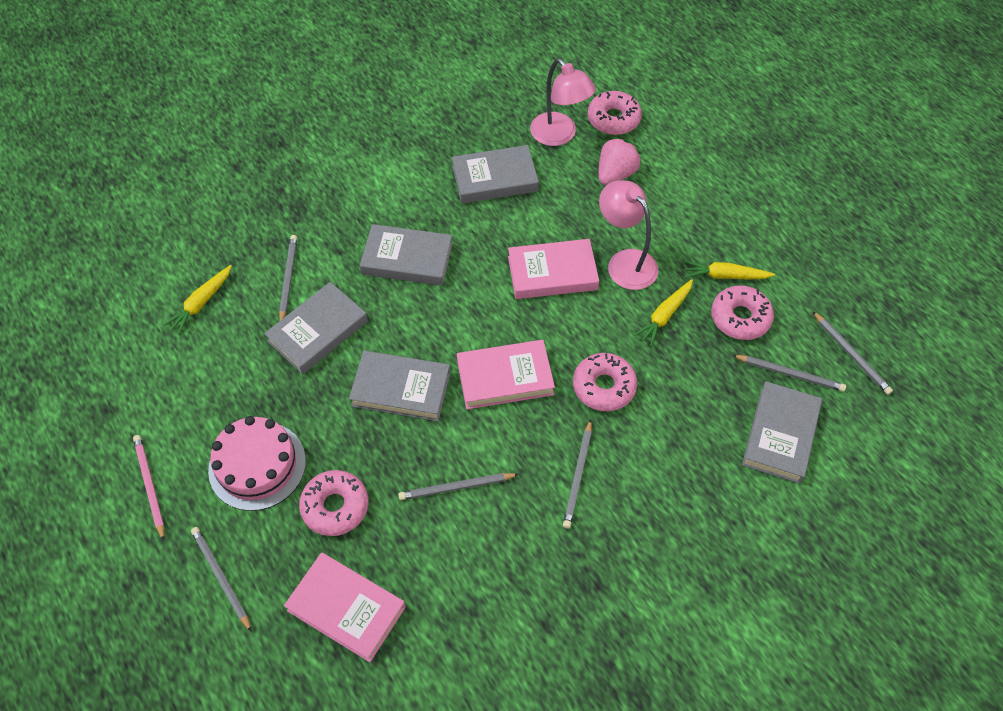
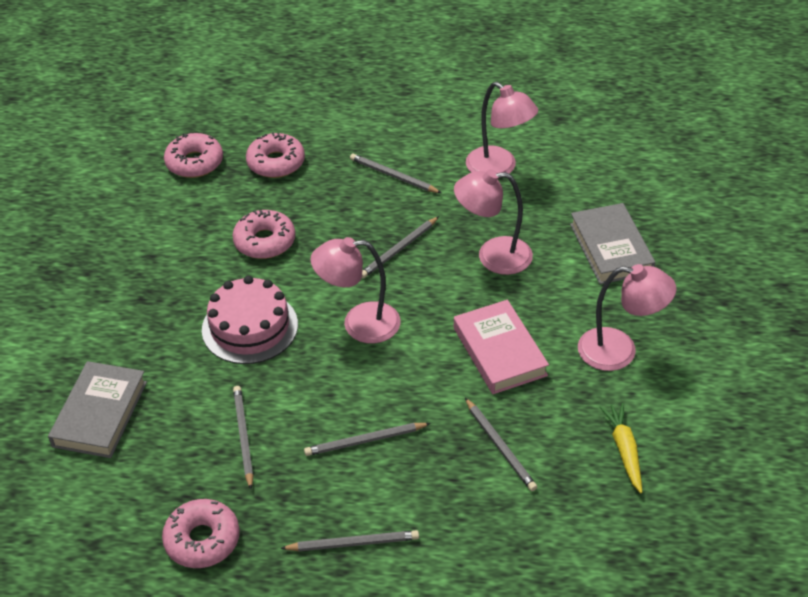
grey book: 5 -> 2
pink book: 3 -> 1
pink lamp: 2 -> 4
pink pencil: 1 -> 0
pink strawberry: 1 -> 0
yellow carrot: 3 -> 1

